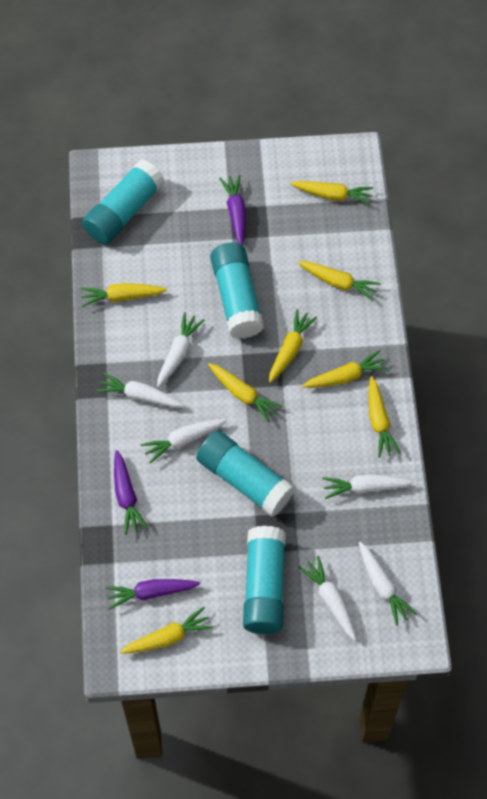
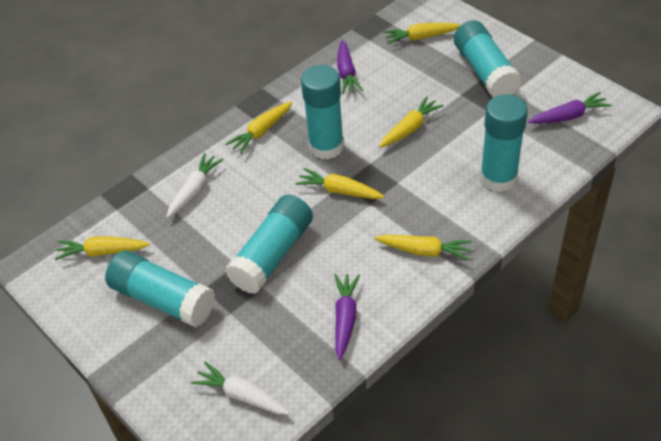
turquoise glue stick: 4 -> 5
white carrot: 6 -> 2
yellow carrot: 8 -> 6

